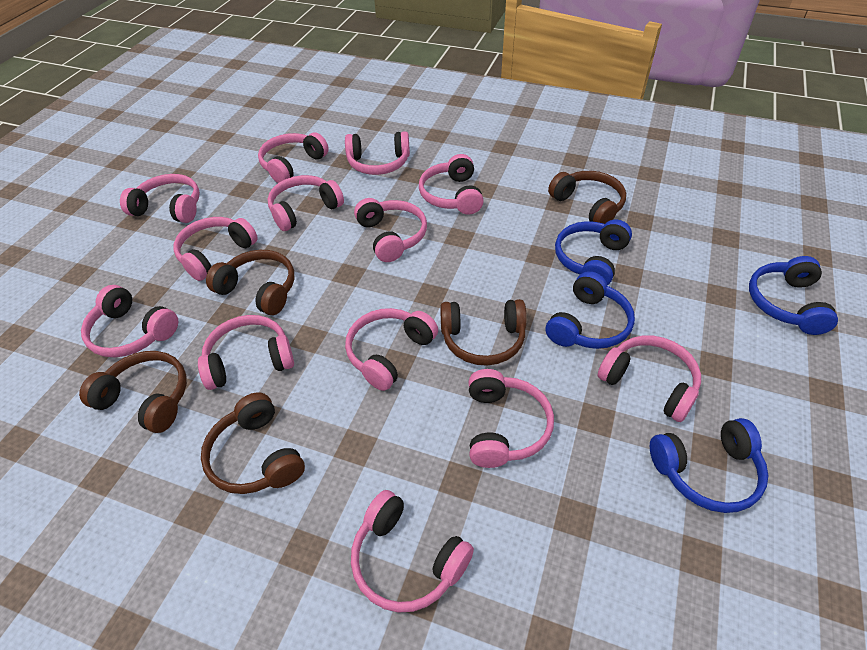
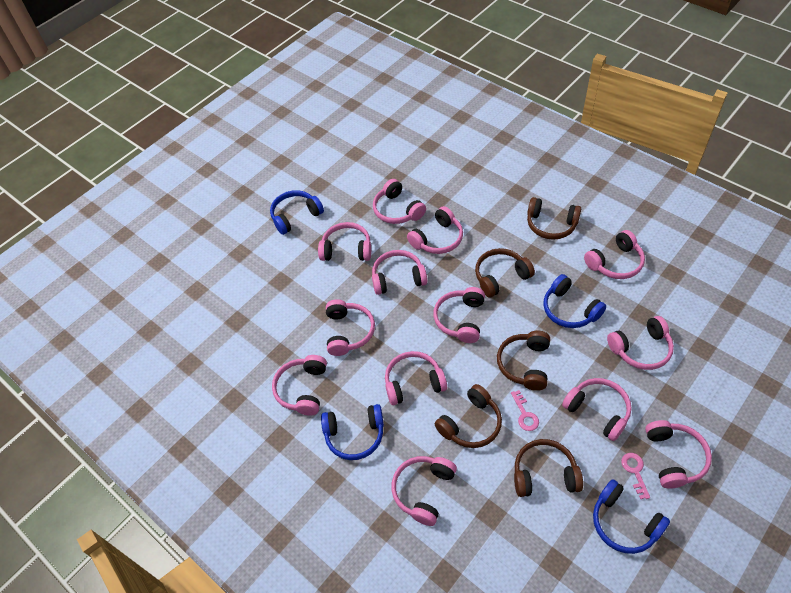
pink key: 0 -> 2

